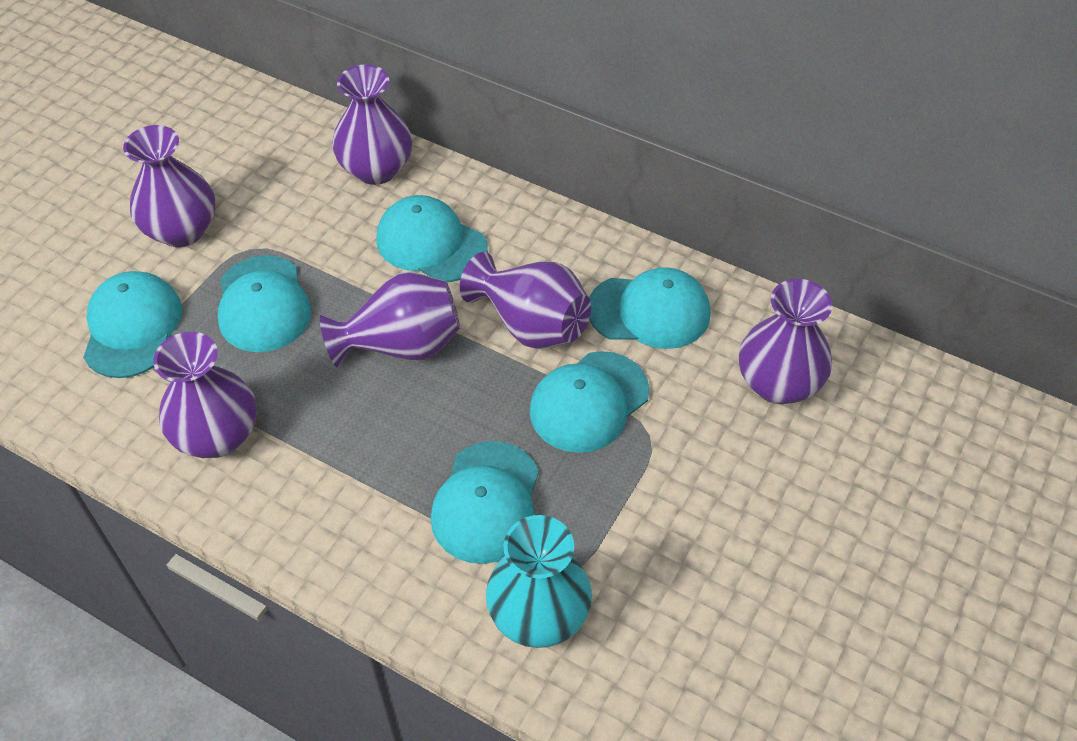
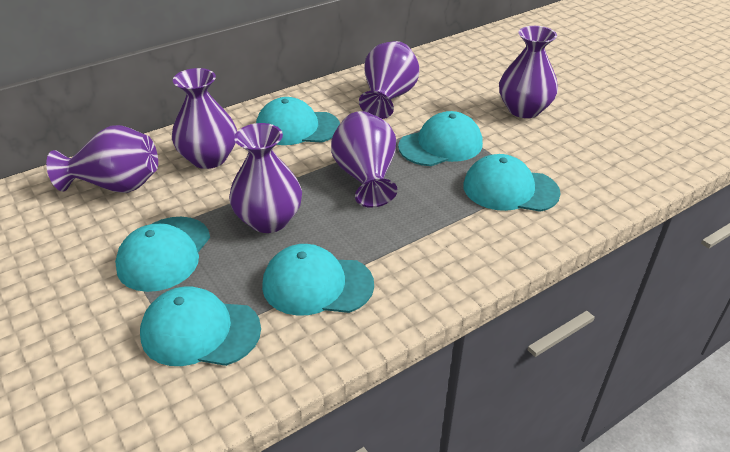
turquoise vase: 1 -> 0

